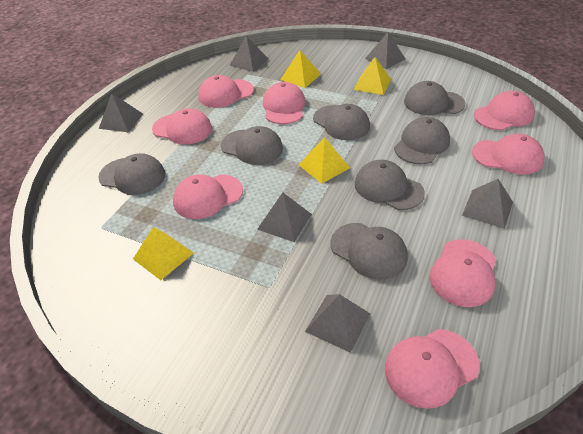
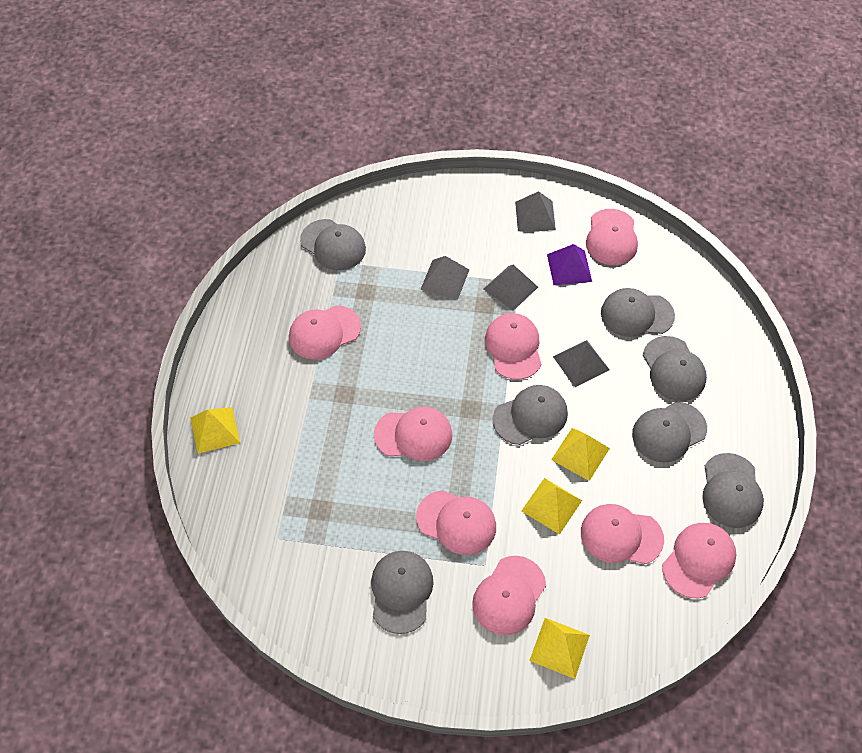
grey pyramid: 6 -> 4
purple pyramid: 0 -> 1

